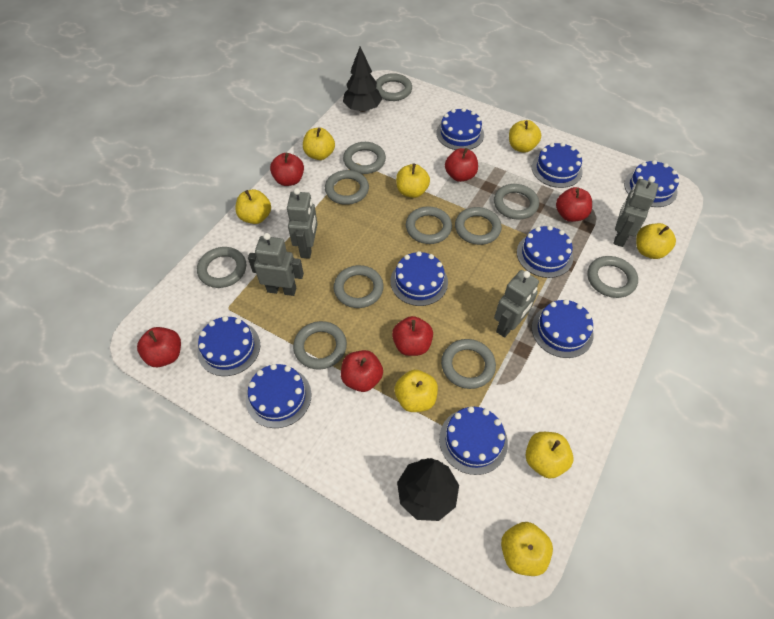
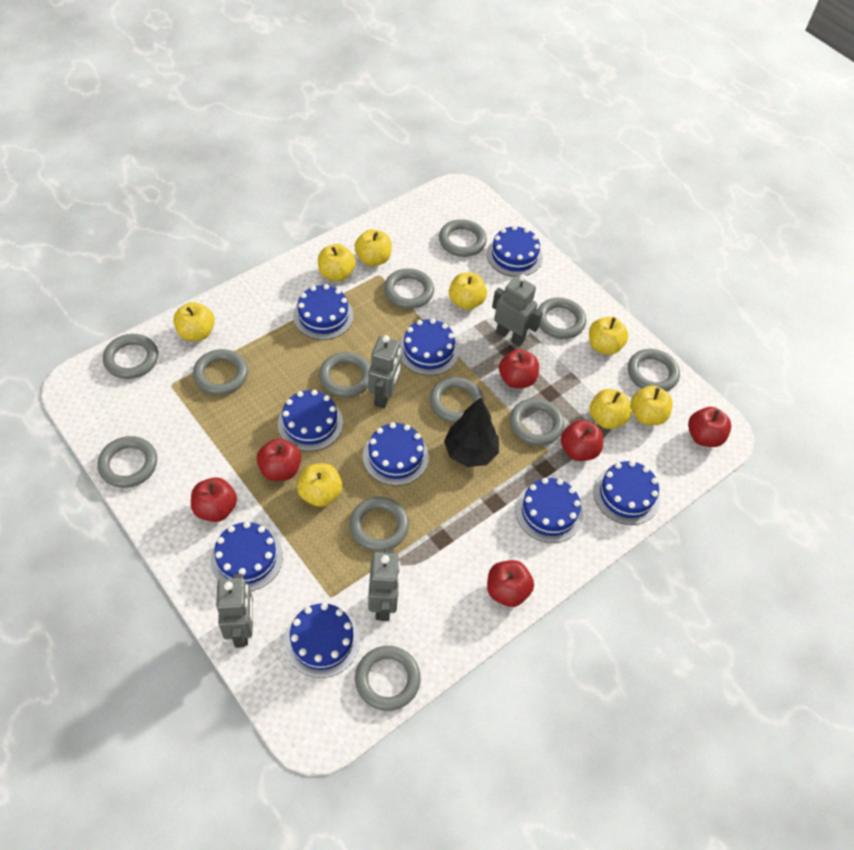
black tree: 2 -> 1
grey ring: 11 -> 12

